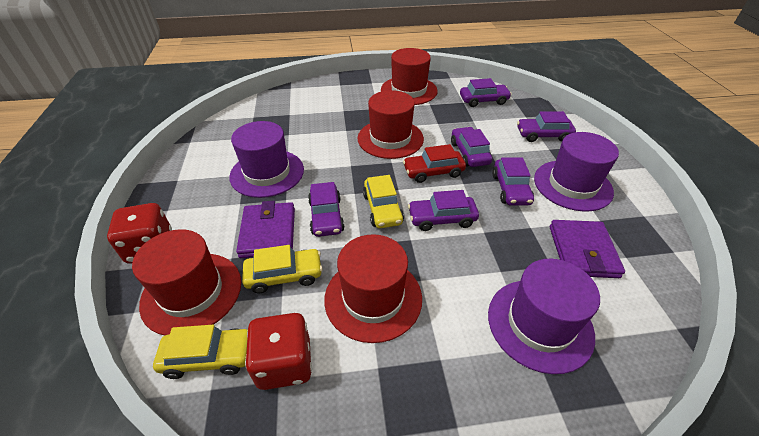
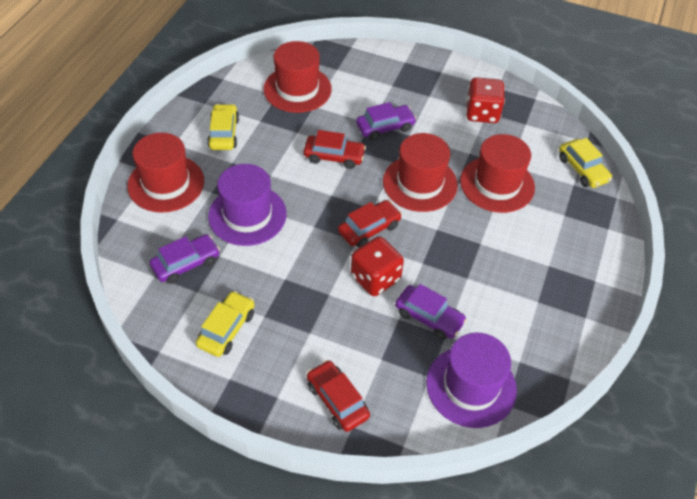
purple car: 6 -> 3
purple hat: 3 -> 2
purple wallet: 2 -> 0
red car: 1 -> 3

